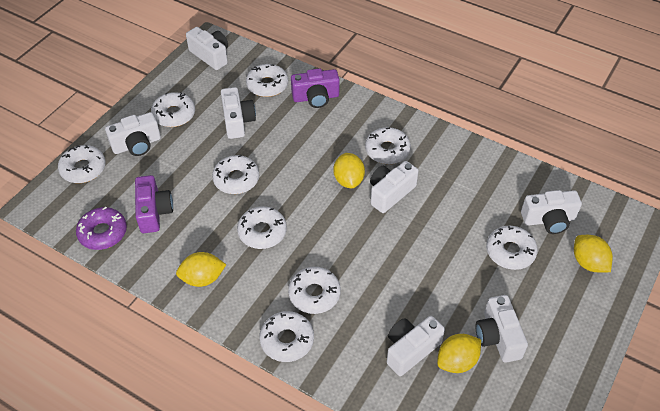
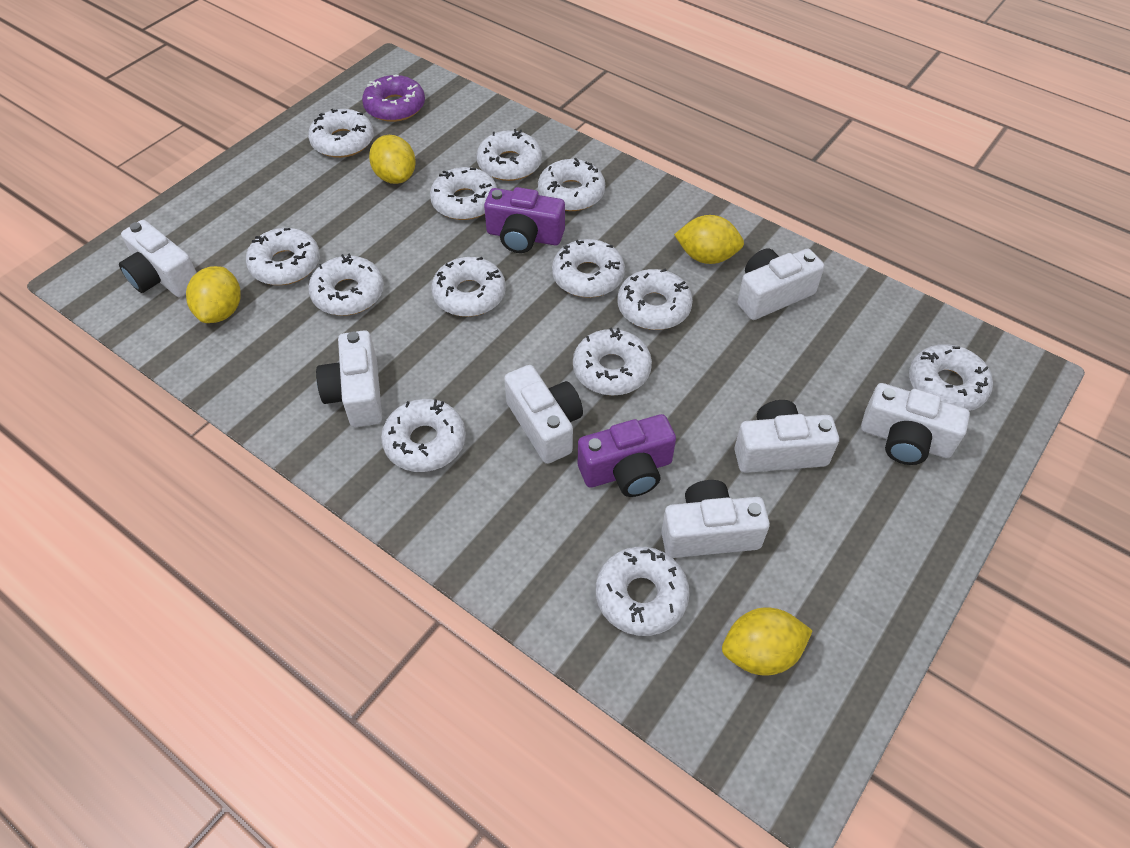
white donut: 9 -> 13

